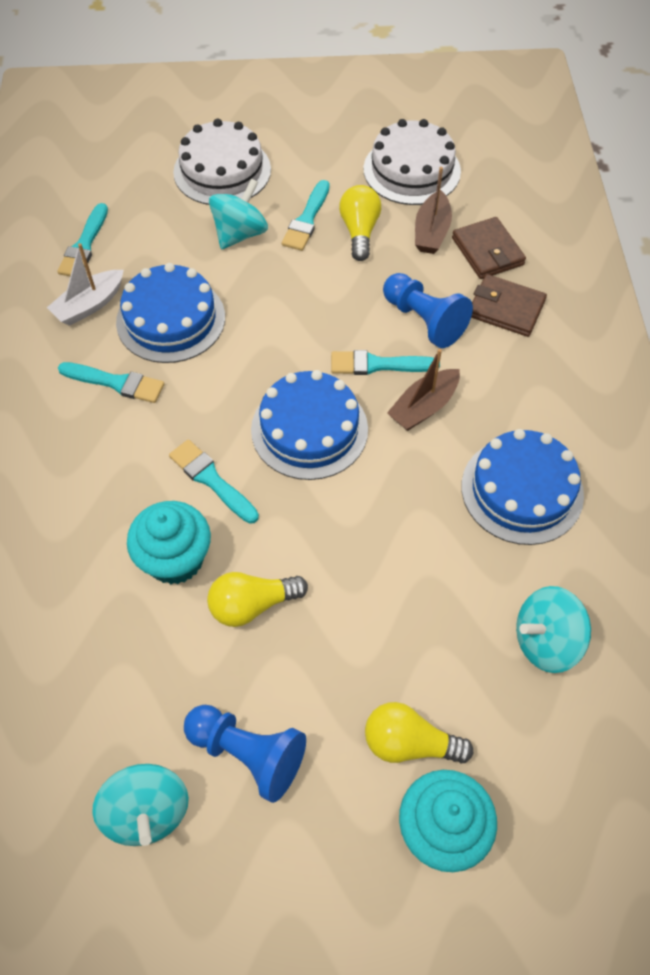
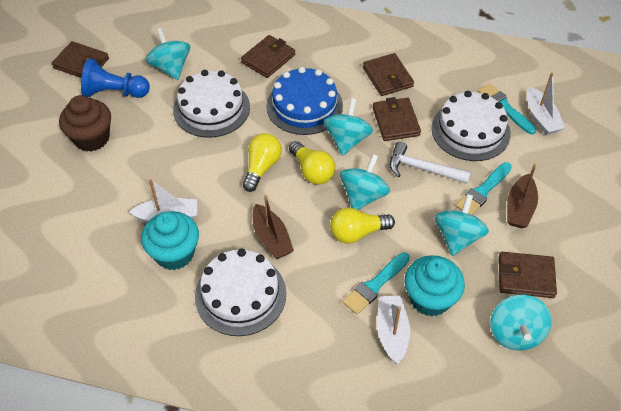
blue cake: 3 -> 1
blue pawn: 2 -> 1
brown cupcake: 0 -> 1
brown wallet: 2 -> 5
turquoise brush: 5 -> 3
turquoise spinning top: 3 -> 5
white boat: 1 -> 3
white cake: 2 -> 3
white hammer: 0 -> 1

